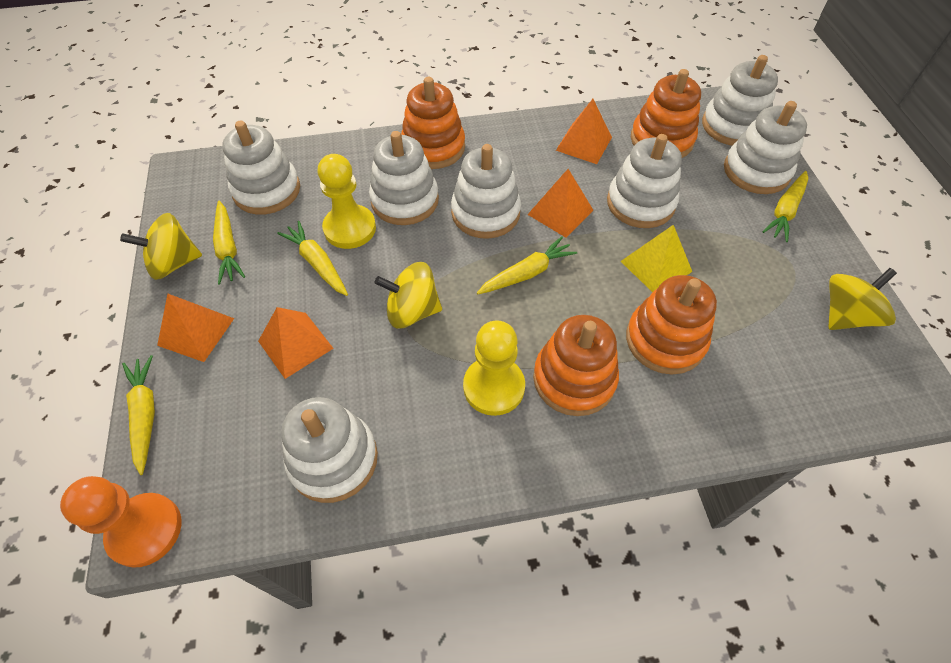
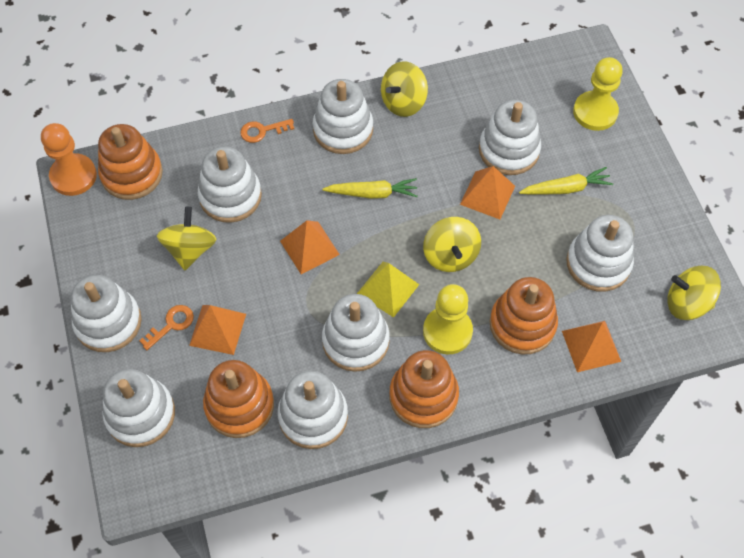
orange key: 0 -> 2
white stacking toy: 7 -> 8
yellow carrot: 5 -> 2
yellow spinning top: 3 -> 4

